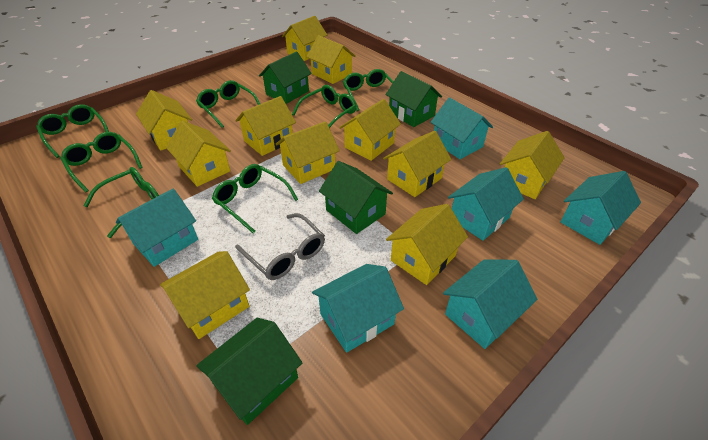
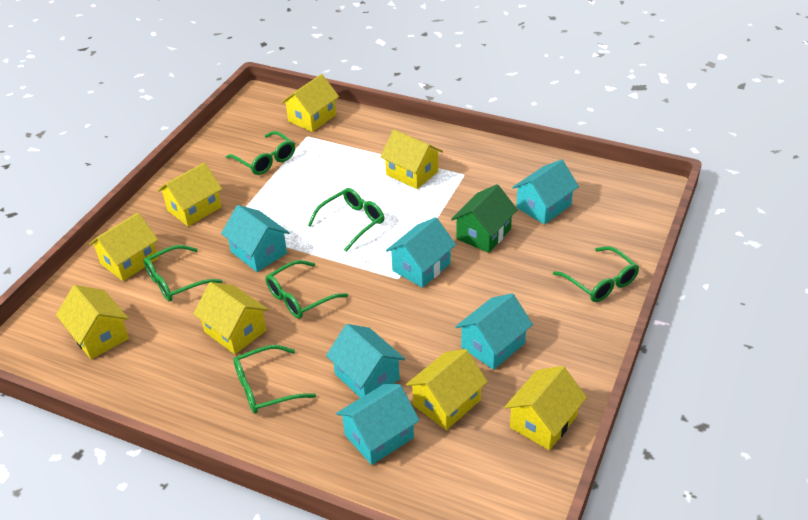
green glasses: 7 -> 6
green house: 4 -> 1
grey glasses: 1 -> 0
yellow house: 11 -> 8

